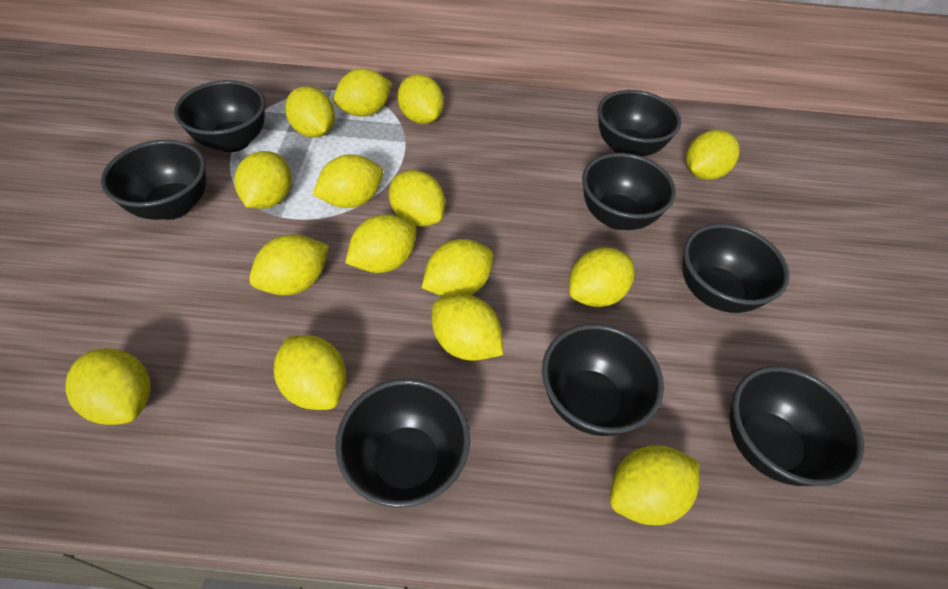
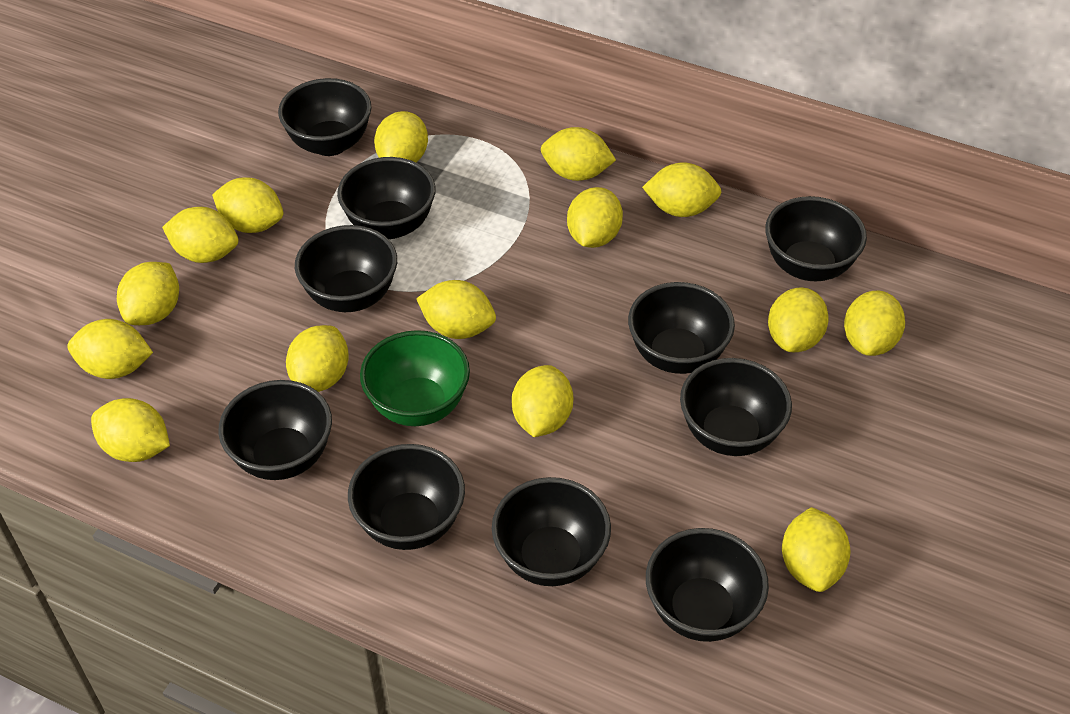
black bowl: 8 -> 10
green bowl: 0 -> 1

